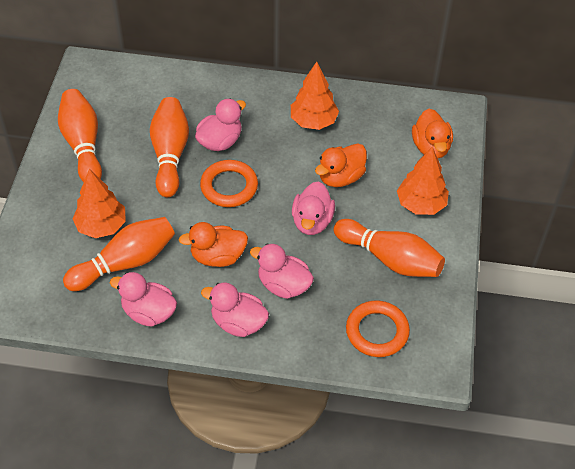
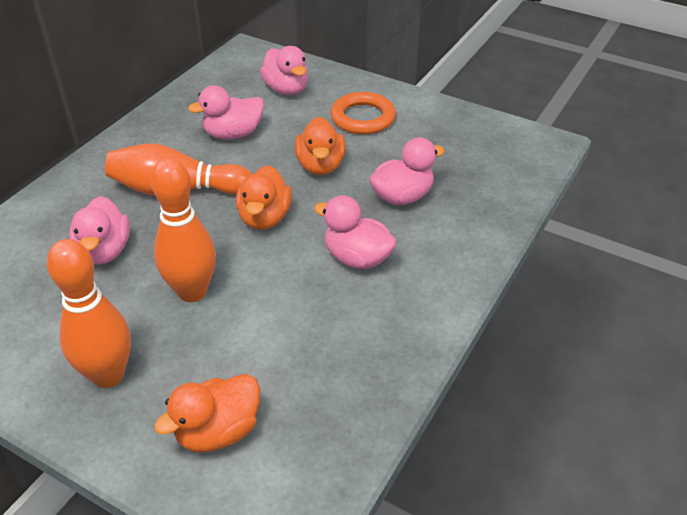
orange bowling pin: 4 -> 3
orange ring: 2 -> 1
orange tree: 3 -> 0

